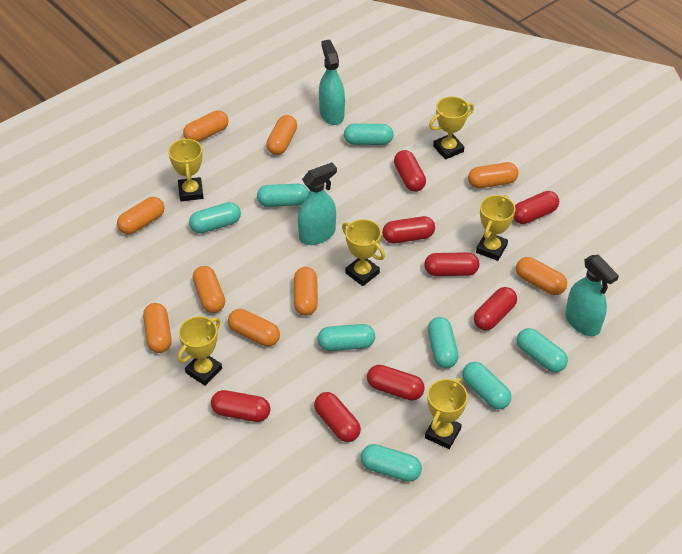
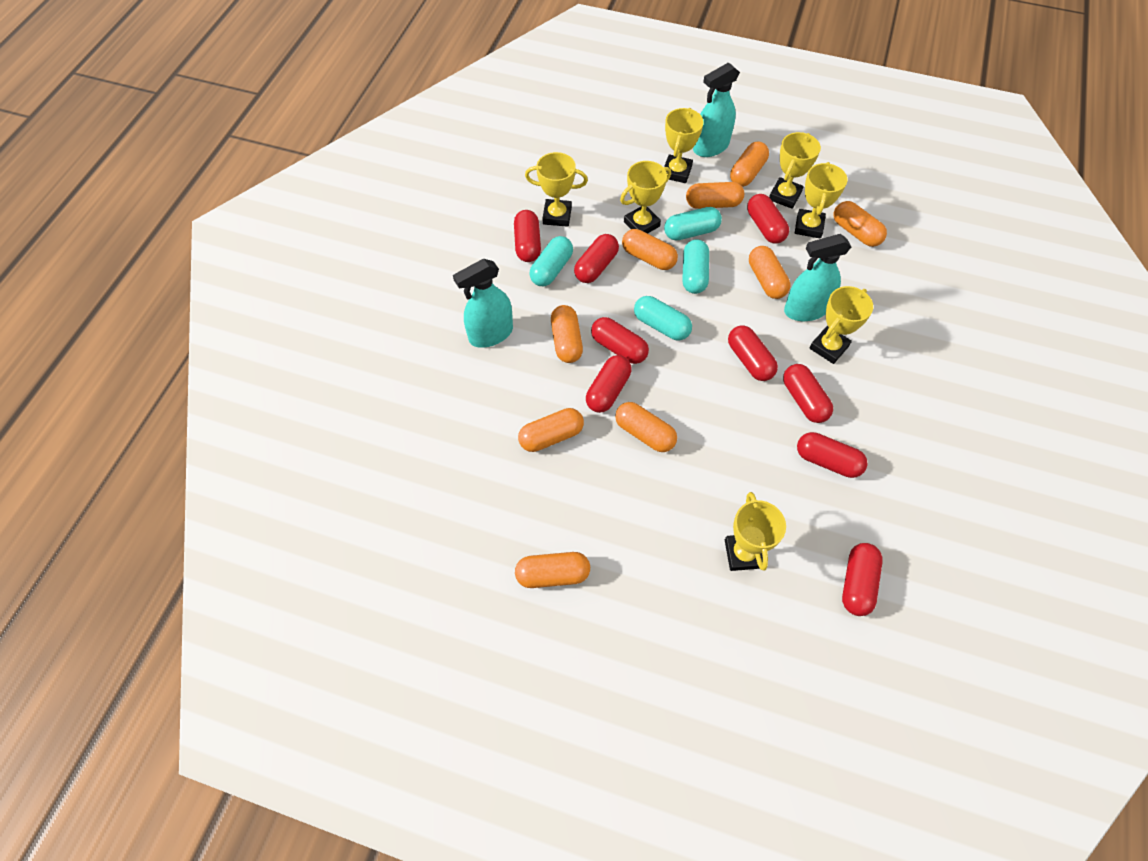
red capsule: 8 -> 9
turquoise capsule: 8 -> 4
yellow trophy: 6 -> 7

